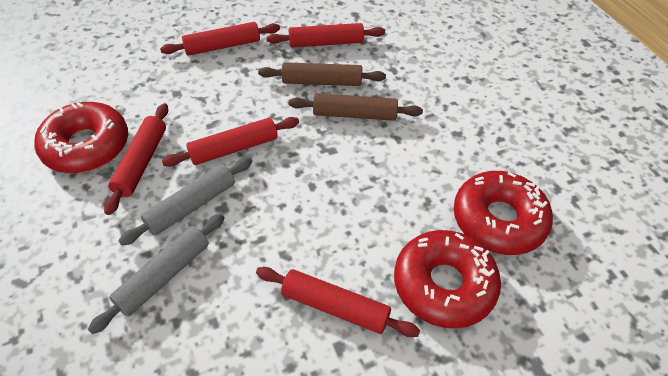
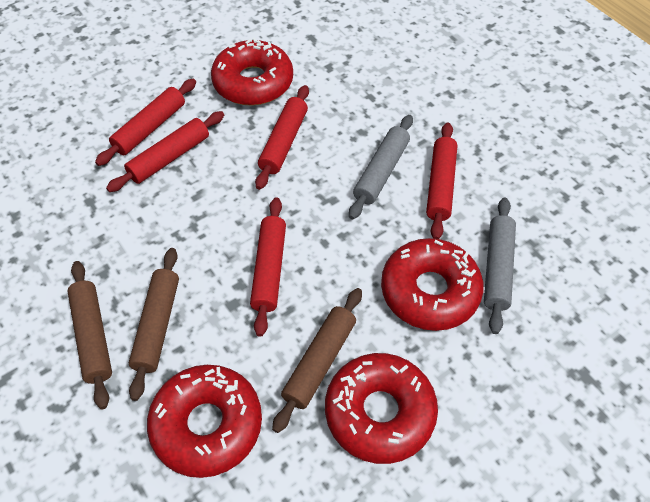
brown rolling pin: 2 -> 3
red donut: 3 -> 4

